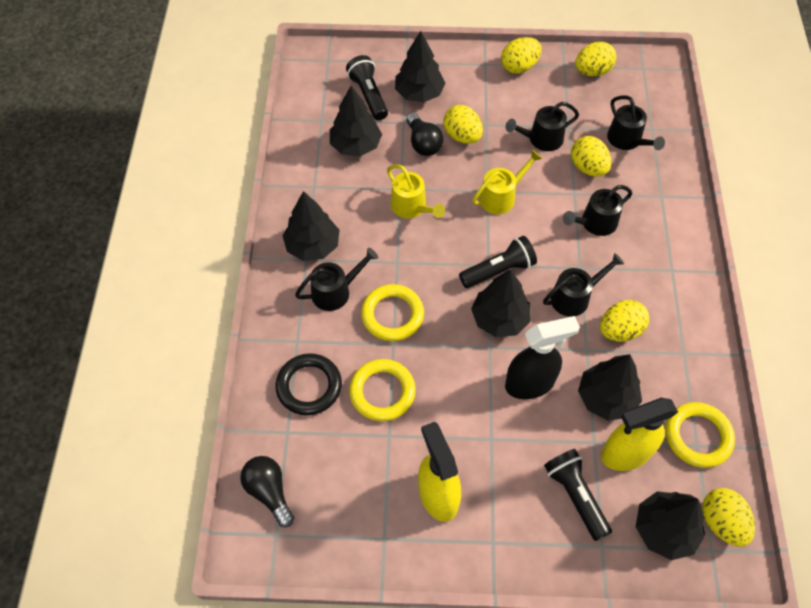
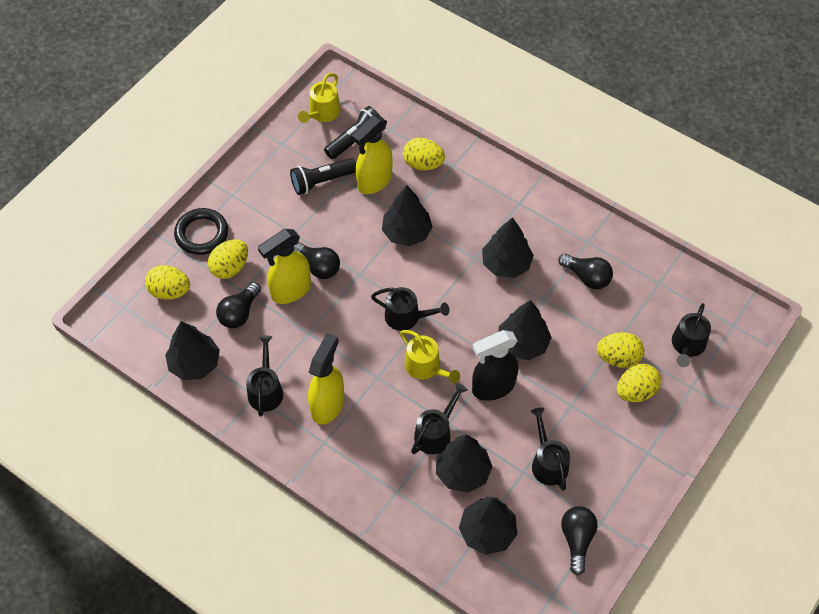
black flashlight: 3 -> 2
black light bulb: 2 -> 4
yellow egg: 6 -> 5
yellow ring: 3 -> 0
yellow spray bottle: 2 -> 3

